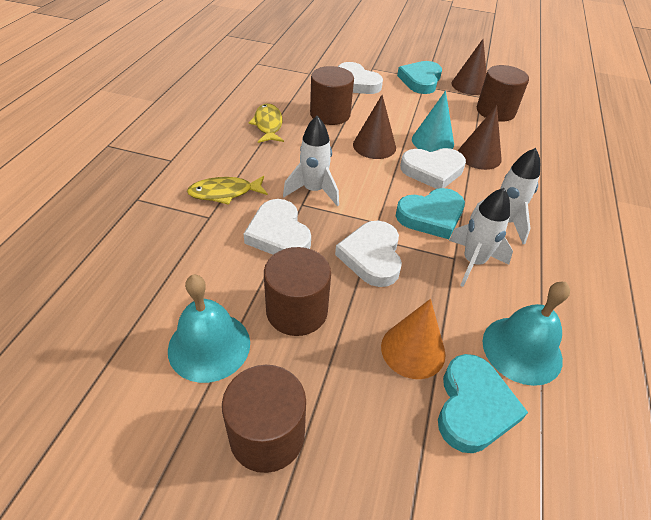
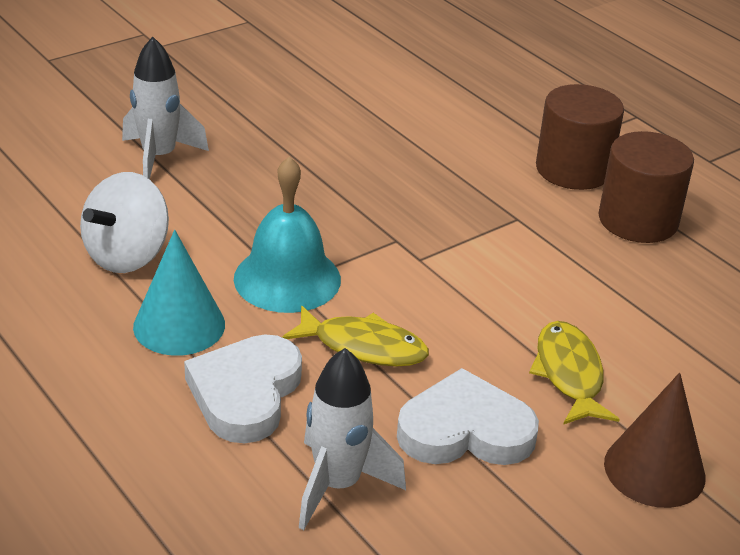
brown cone: 3 -> 1
brown cylinder: 4 -> 2
orange cone: 1 -> 0
turquoise bell: 2 -> 1
turquoise heart: 3 -> 0
white heart: 4 -> 2
white rocket: 3 -> 2
white spinning top: 0 -> 1

